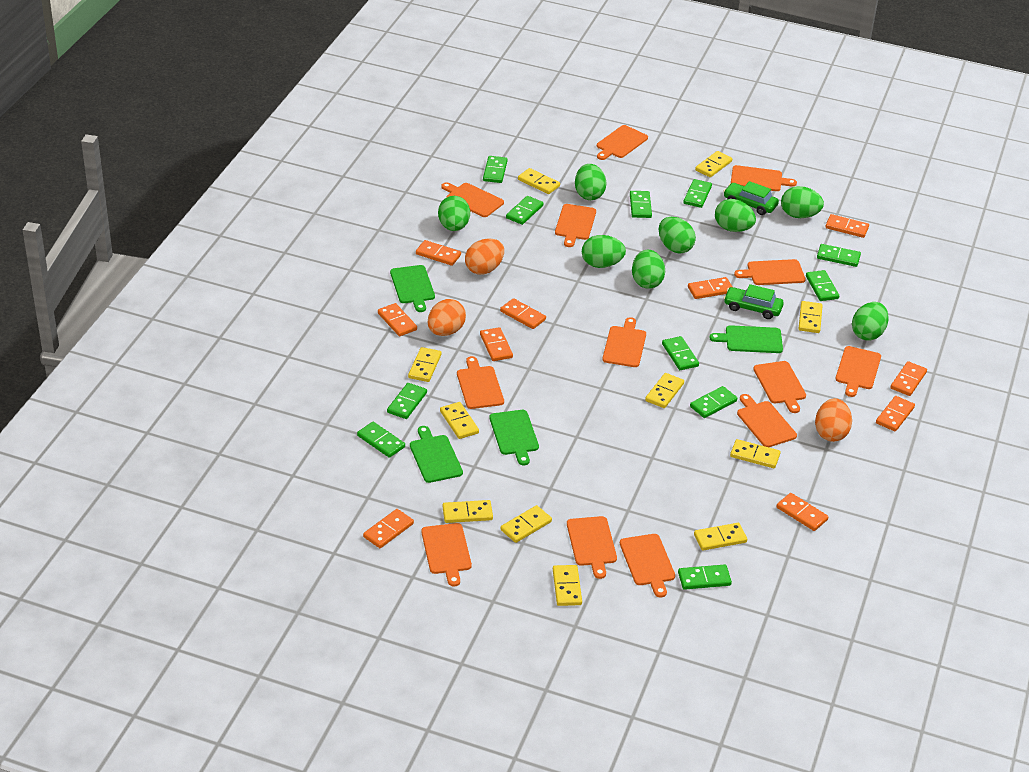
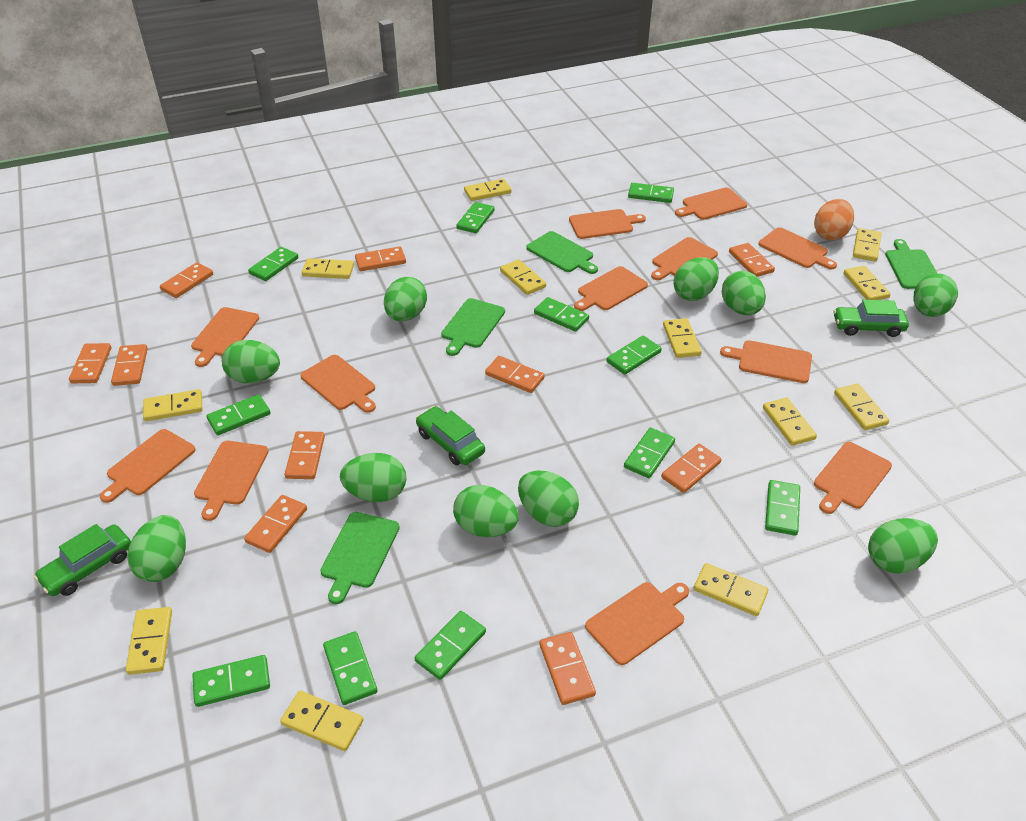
green car: 2 -> 3
green egg: 8 -> 10
orange cutting board: 13 -> 12
orange egg: 3 -> 1
yellow domino: 11 -> 12

